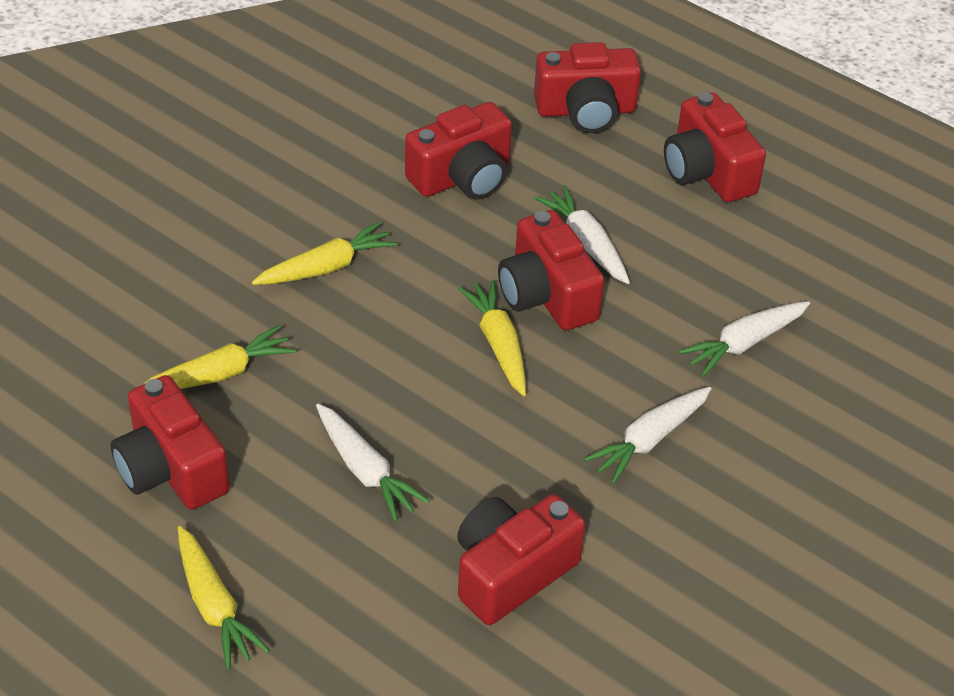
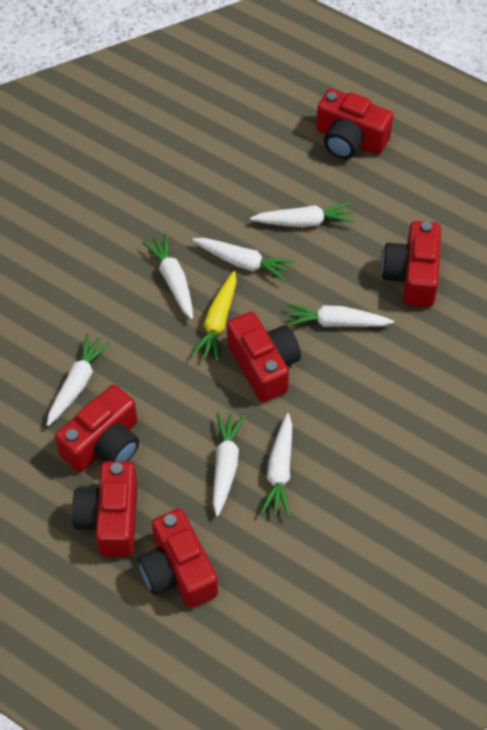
white carrot: 4 -> 7
yellow carrot: 4 -> 1

